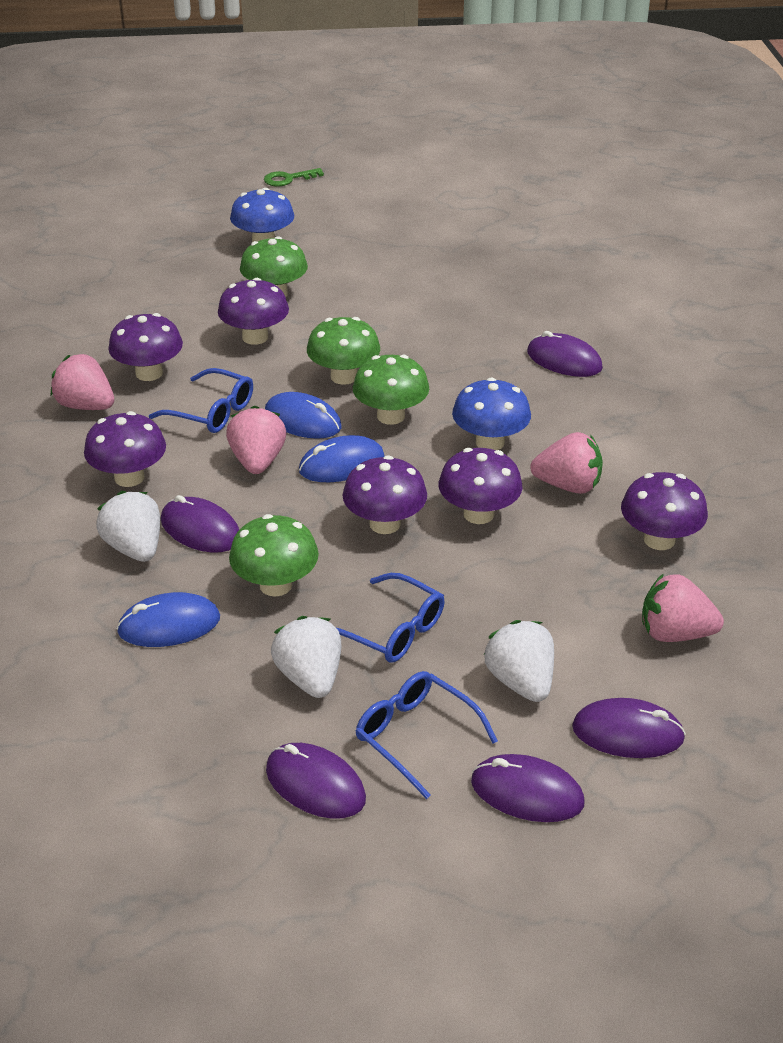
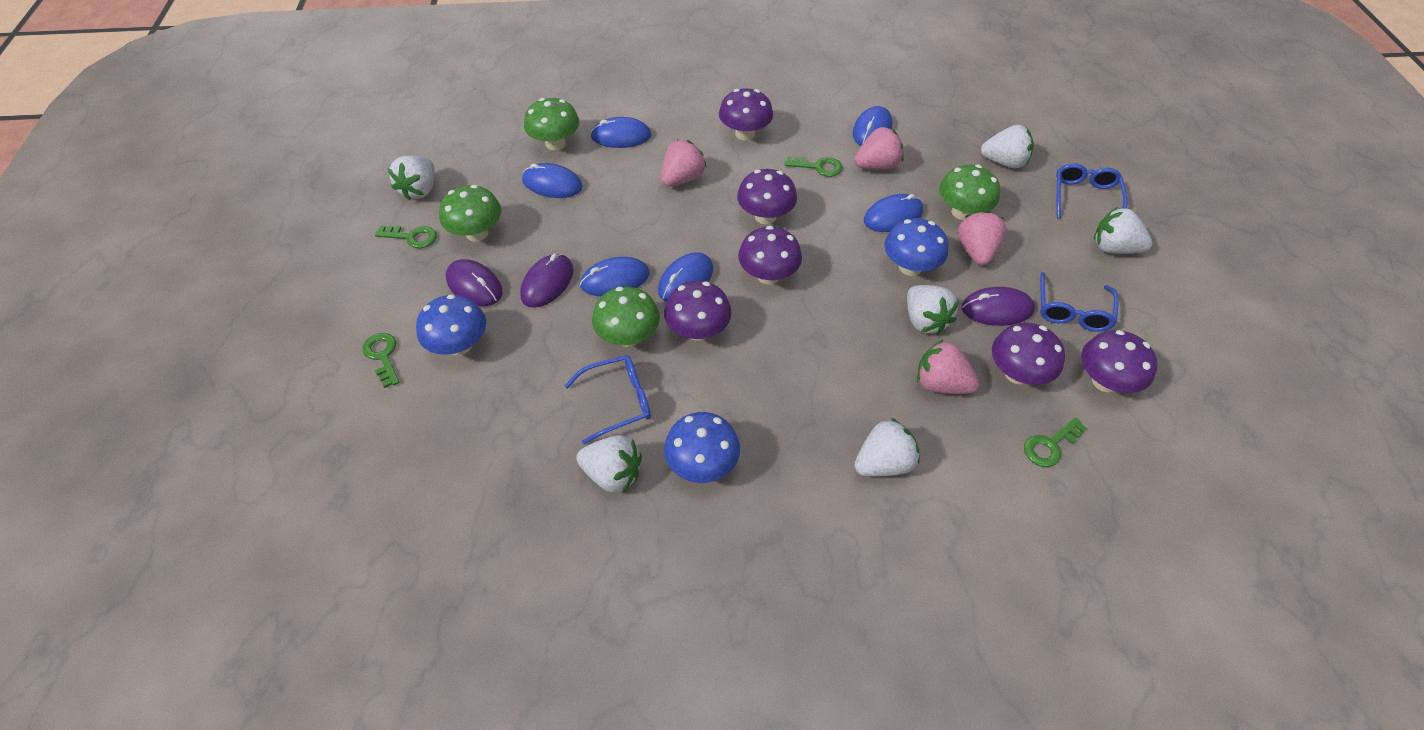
blue mouse: 3 -> 6
blue mushroom: 2 -> 3
green key: 1 -> 4
purple mouse: 5 -> 3
white strawberry: 3 -> 6

